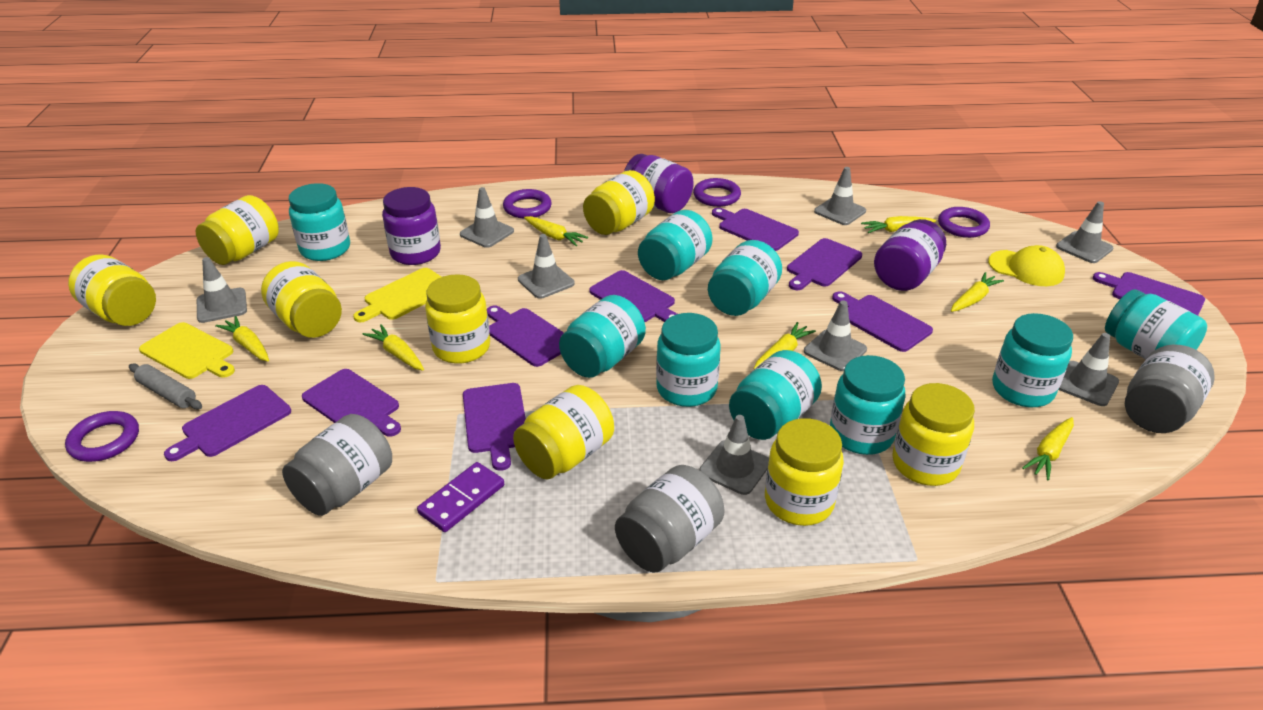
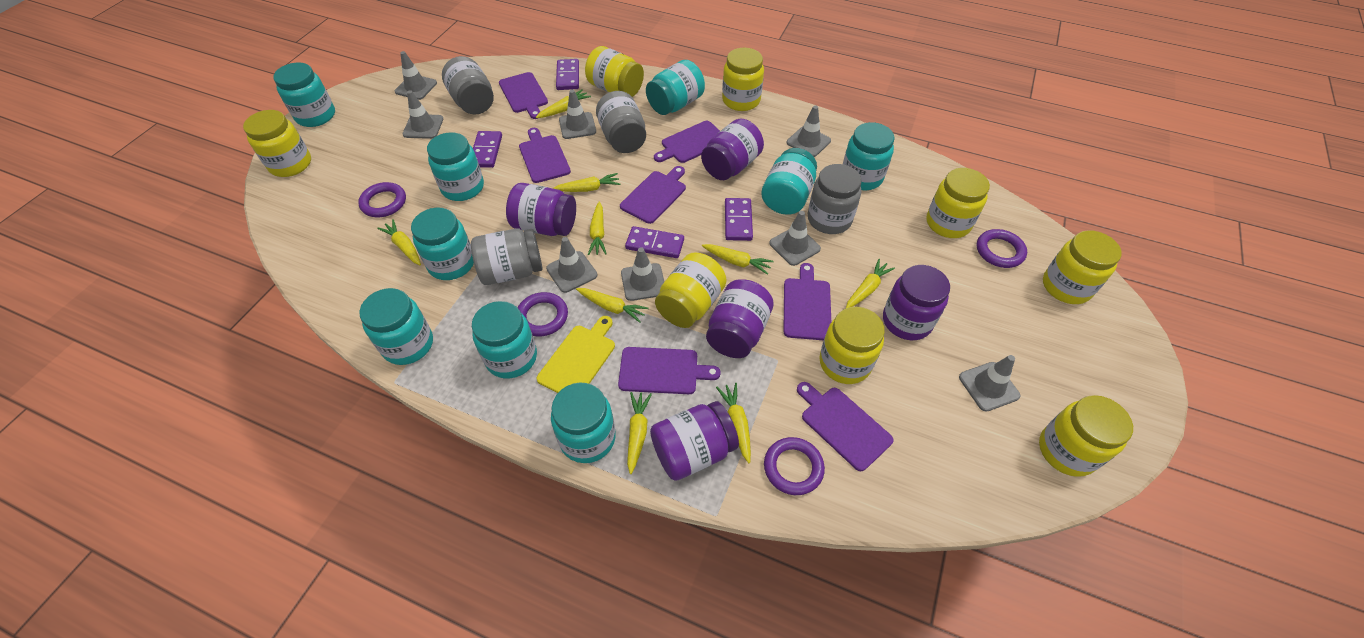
grey jar: 3 -> 4
grey rolling pin: 1 -> 0
purple cutting board: 9 -> 7
purple domino: 1 -> 4
purple jar: 3 -> 5
yellow cap: 1 -> 0
yellow carrot: 7 -> 9
yellow cutting board: 2 -> 1

